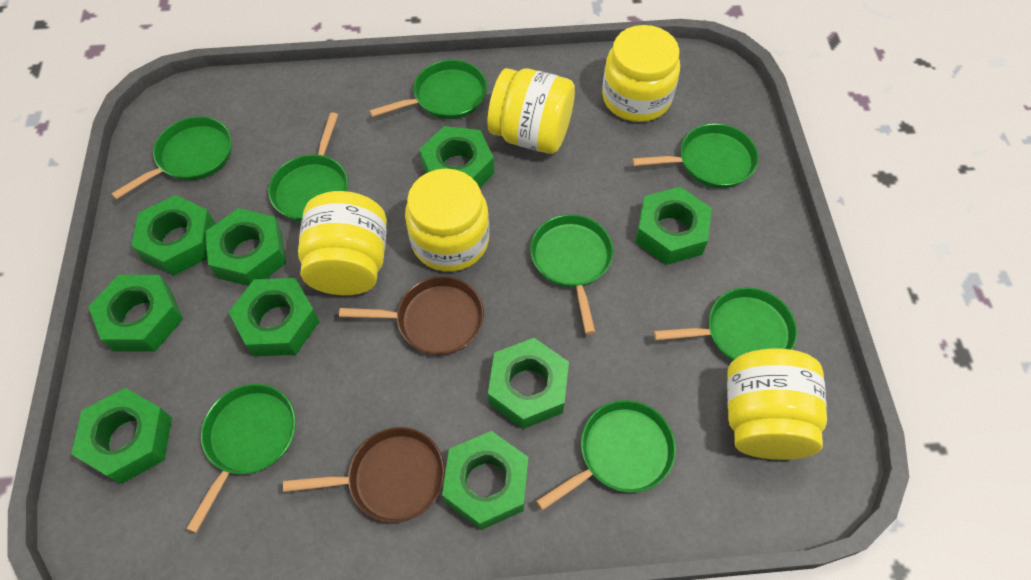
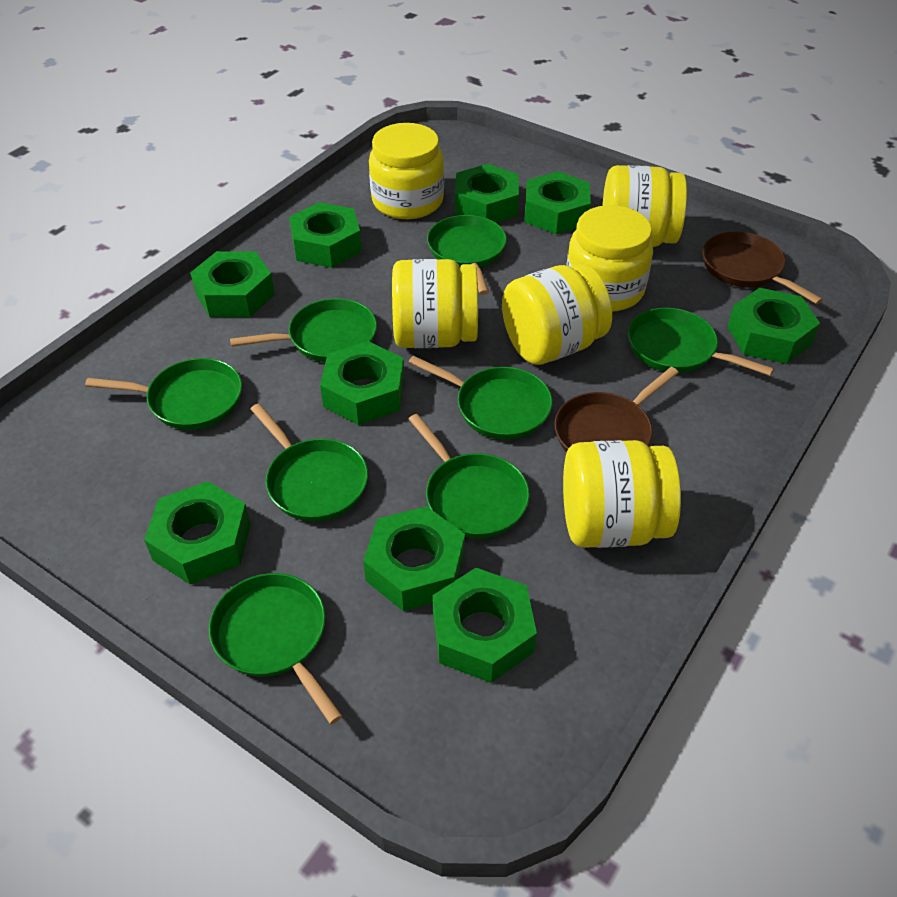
yellow jar: 5 -> 6

